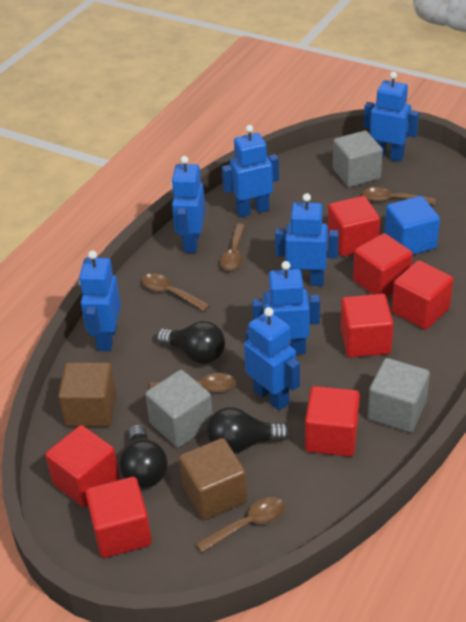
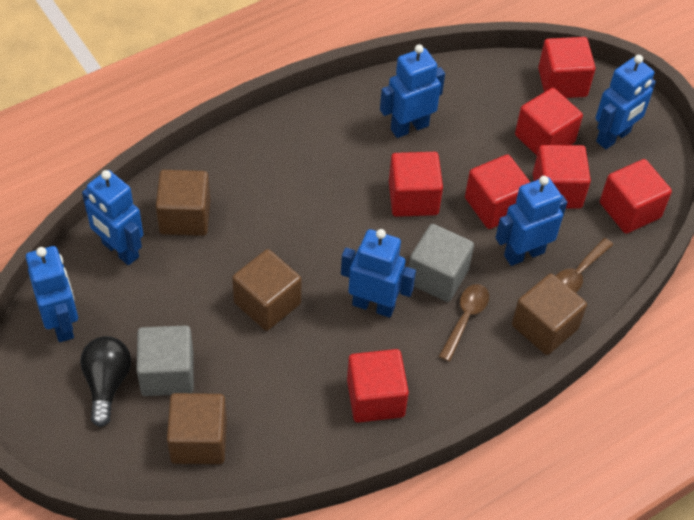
black light bulb: 3 -> 1
blue cube: 1 -> 0
blue robot: 7 -> 6
brown cube: 2 -> 4
brown spoon: 5 -> 2
grey cube: 3 -> 2

